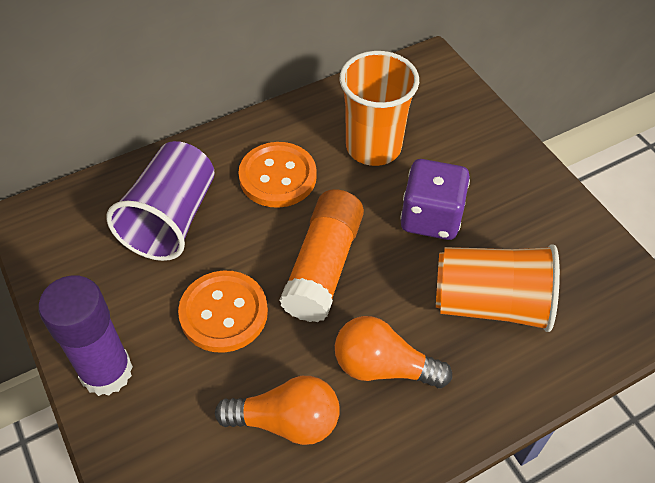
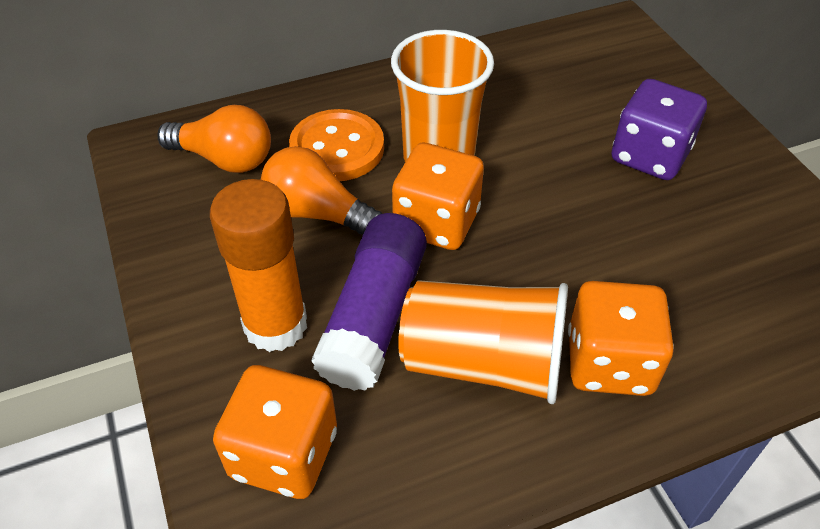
orange button: 2 -> 1
orange dice: 0 -> 3
purple cup: 1 -> 0

